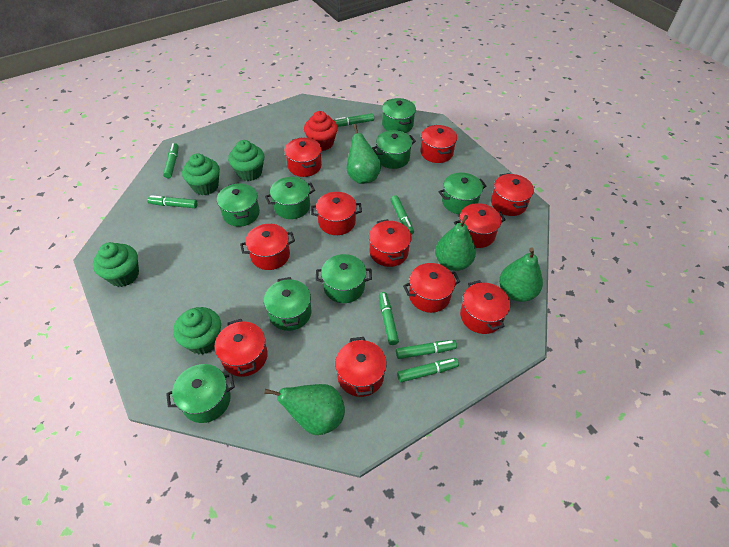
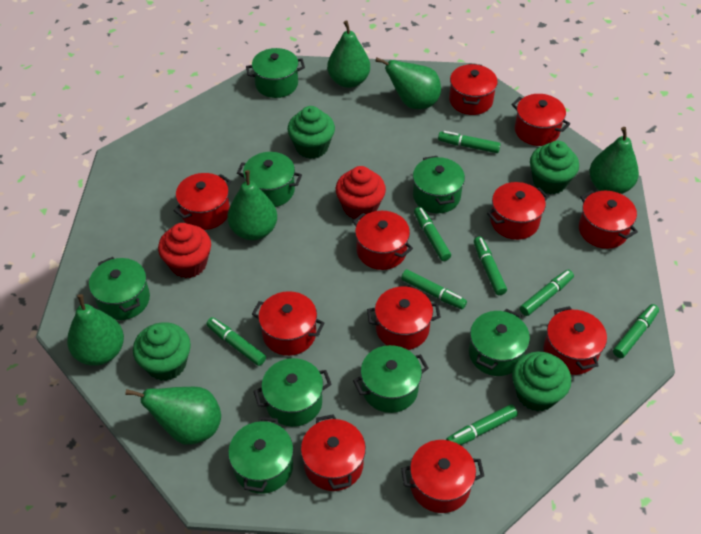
green marker: 7 -> 8
green pear: 4 -> 6
red cupcake: 1 -> 2

